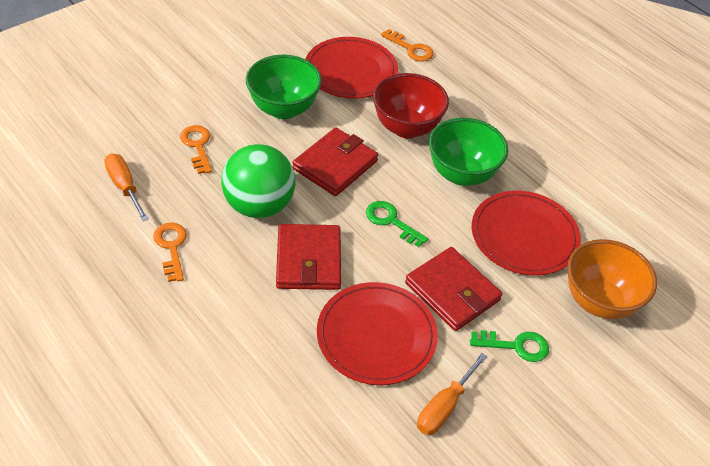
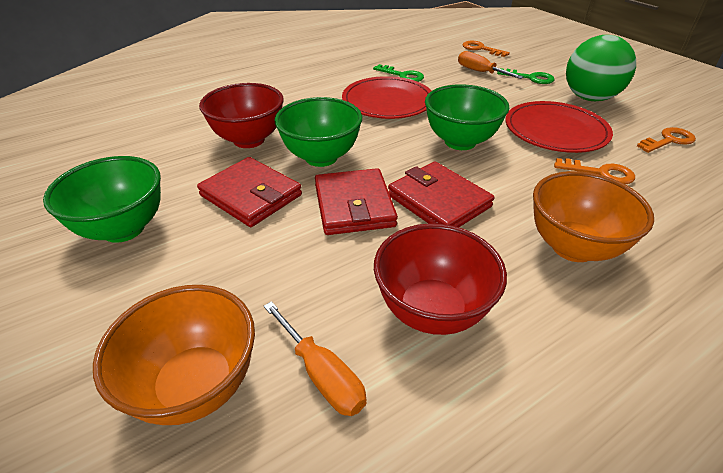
green bowl: 2 -> 3
orange bowl: 1 -> 2
red bowl: 1 -> 2
red plate: 3 -> 2

